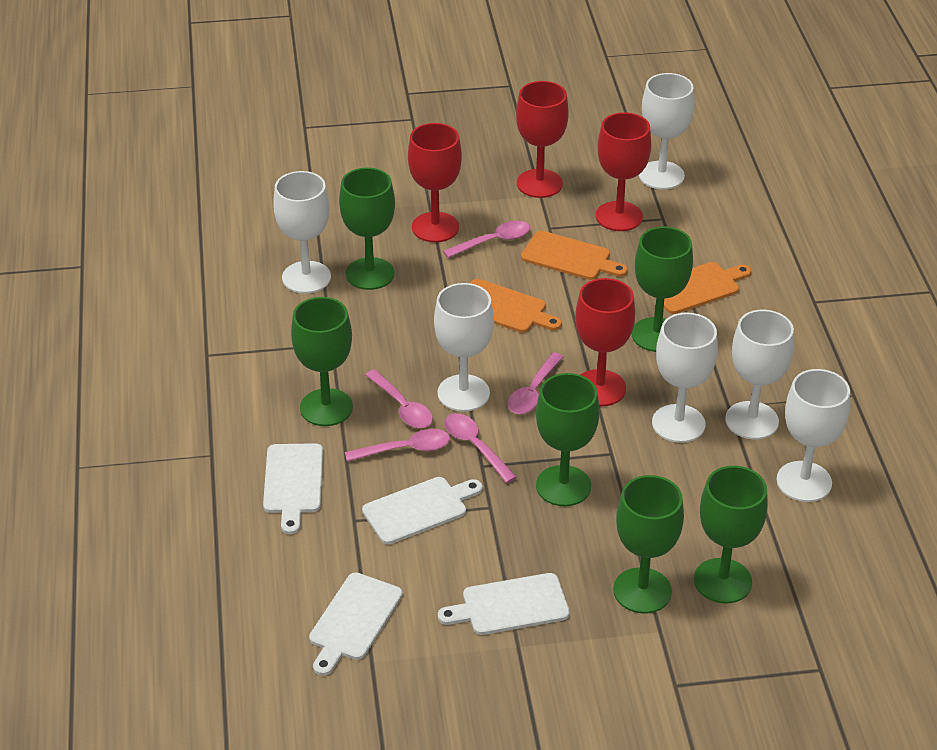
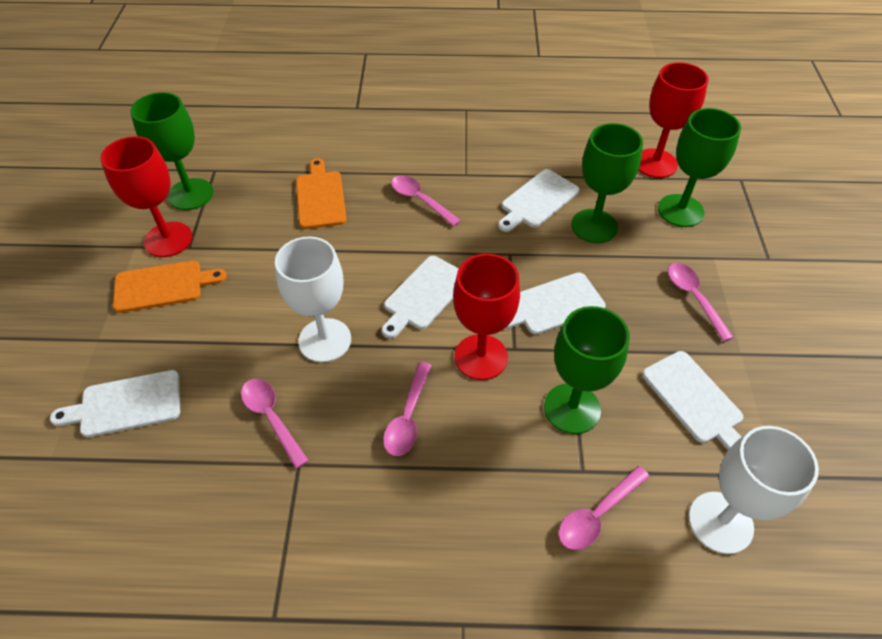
green goblet: 6 -> 4
orange cutting board: 3 -> 2
red goblet: 4 -> 3
white cutting board: 4 -> 5
white goblet: 6 -> 2

